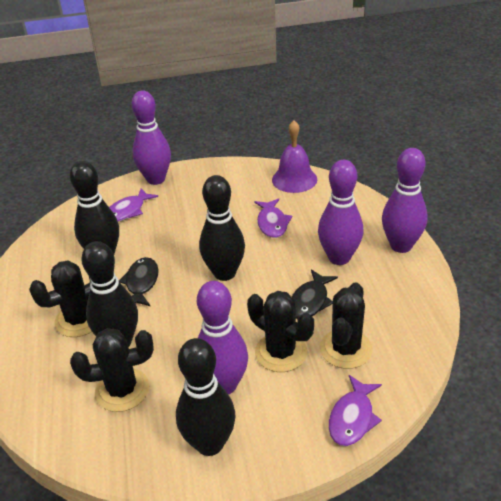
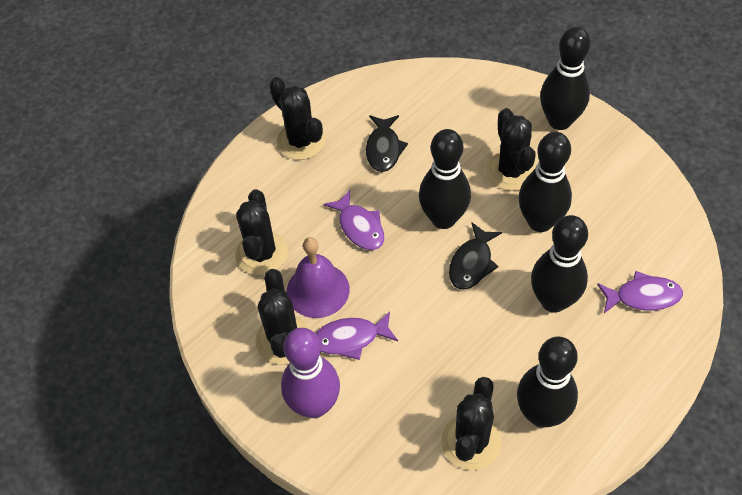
black bowling pin: 4 -> 5
black cactus: 4 -> 5
purple bowling pin: 4 -> 1

